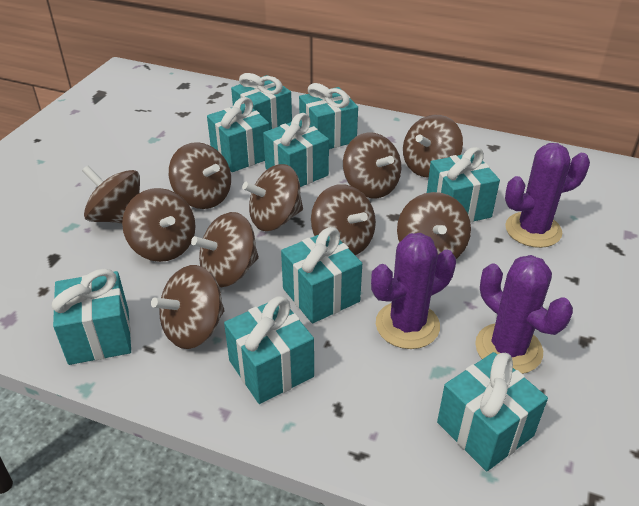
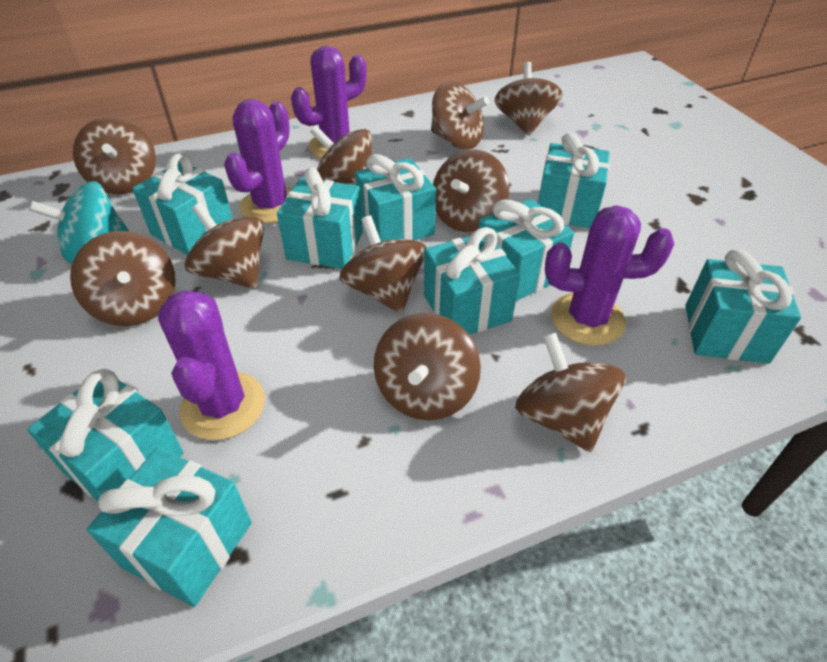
purple cactus: 3 -> 4
turquoise spinning top: 0 -> 1

